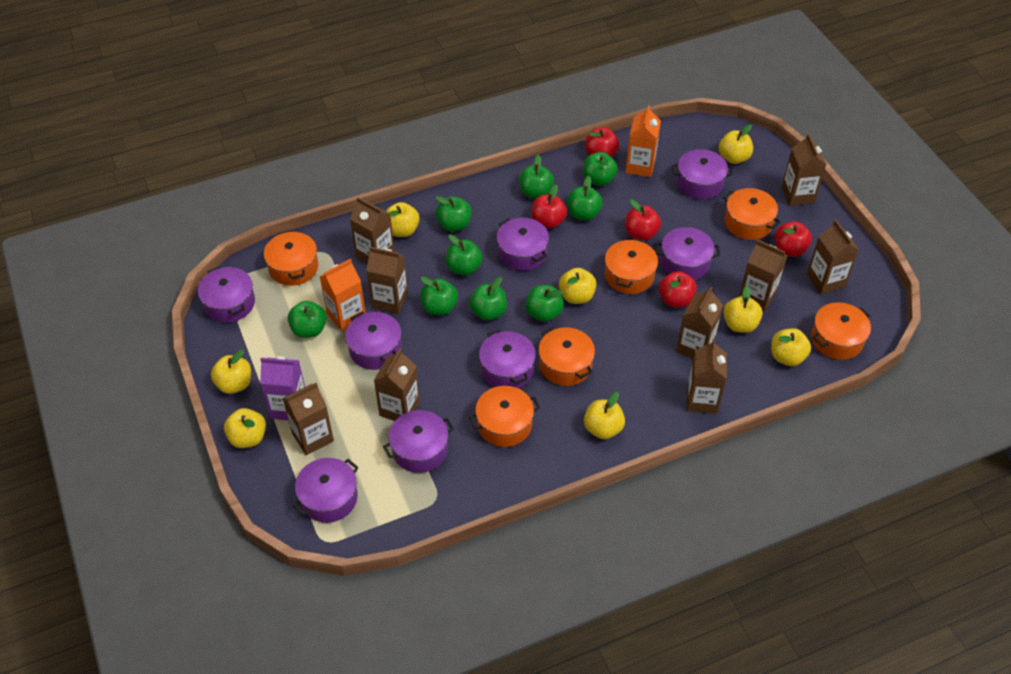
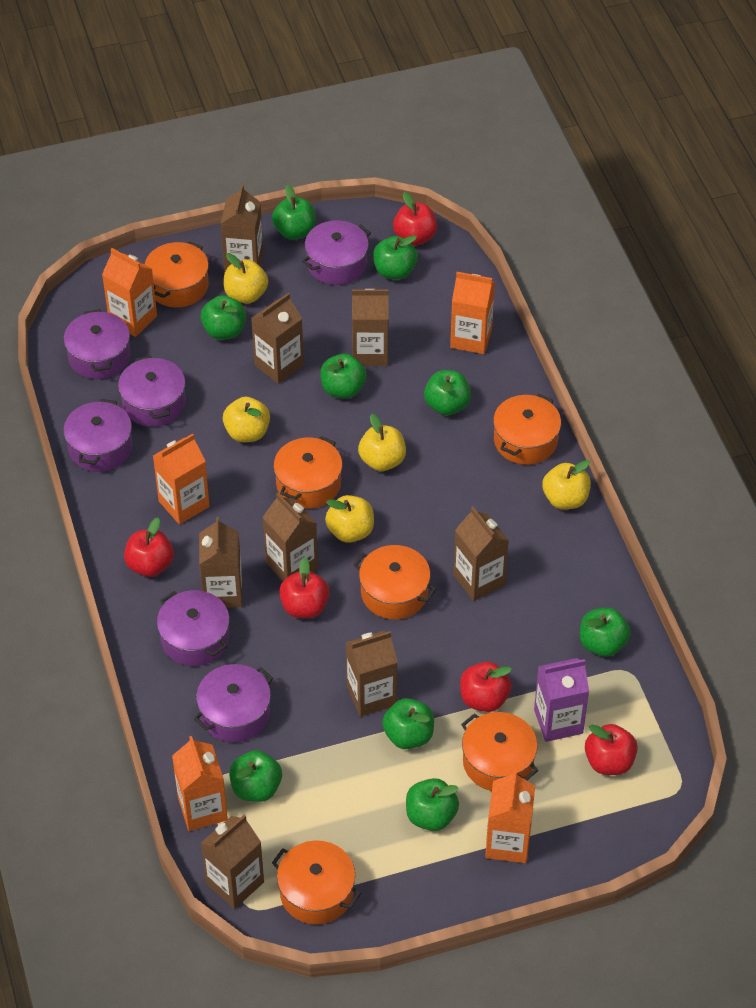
brown carton: 9 -> 8
orange carton: 2 -> 5
purple pot: 8 -> 6
yellow apple: 8 -> 5

